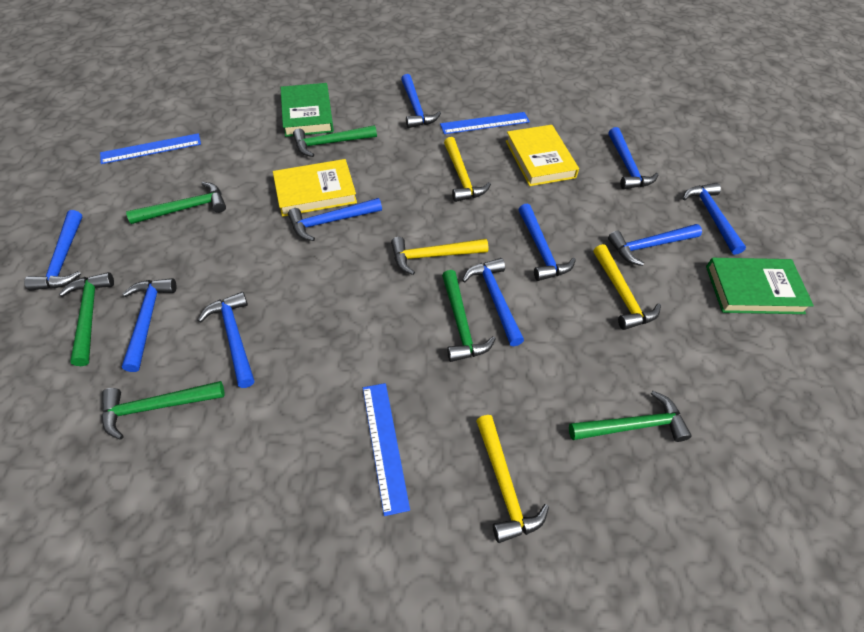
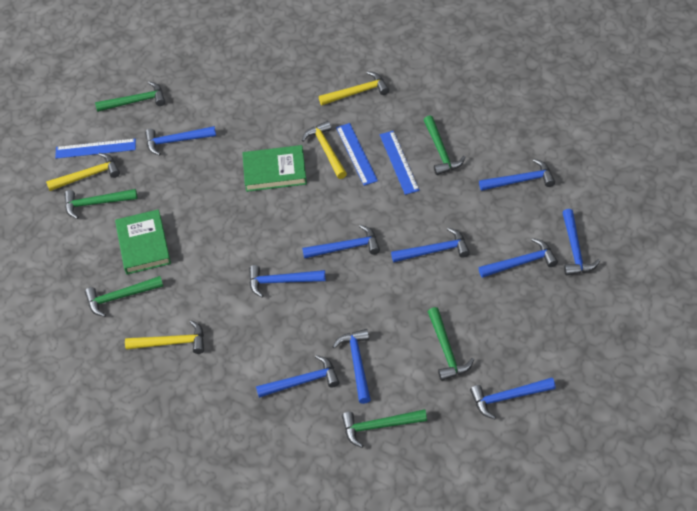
yellow book: 2 -> 0

